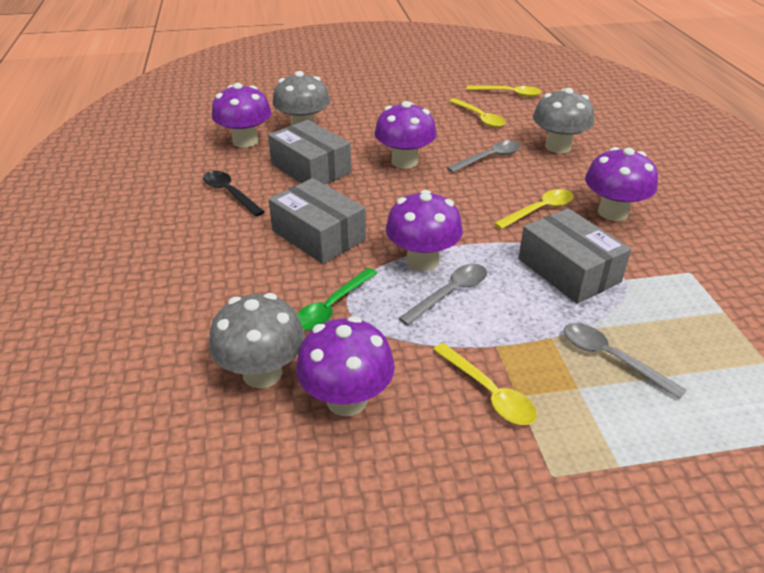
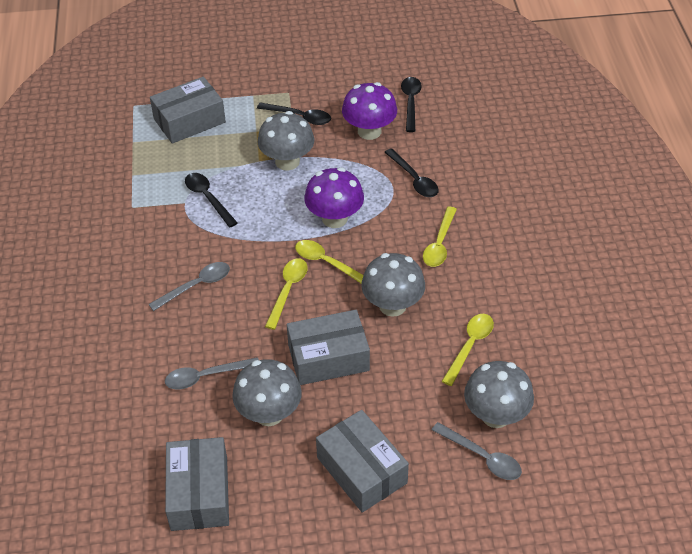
black spoon: 1 -> 4
green spoon: 1 -> 0
grey box: 3 -> 4
grey mushroom: 3 -> 4
purple mushroom: 5 -> 2

